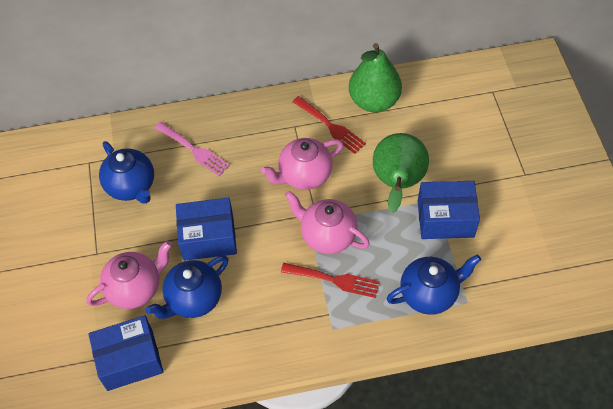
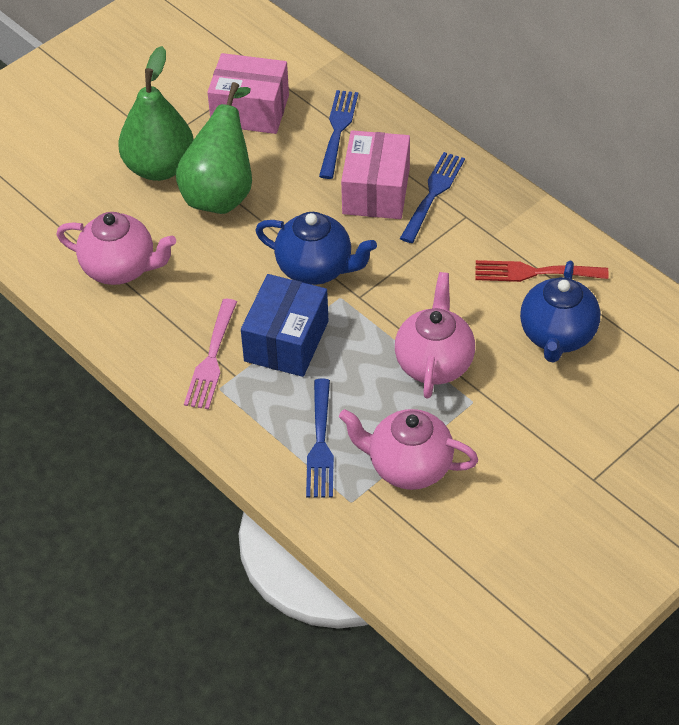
blue box: 3 -> 1
blue fork: 0 -> 3
blue teapot: 3 -> 2
pink box: 0 -> 2
red fork: 2 -> 1

